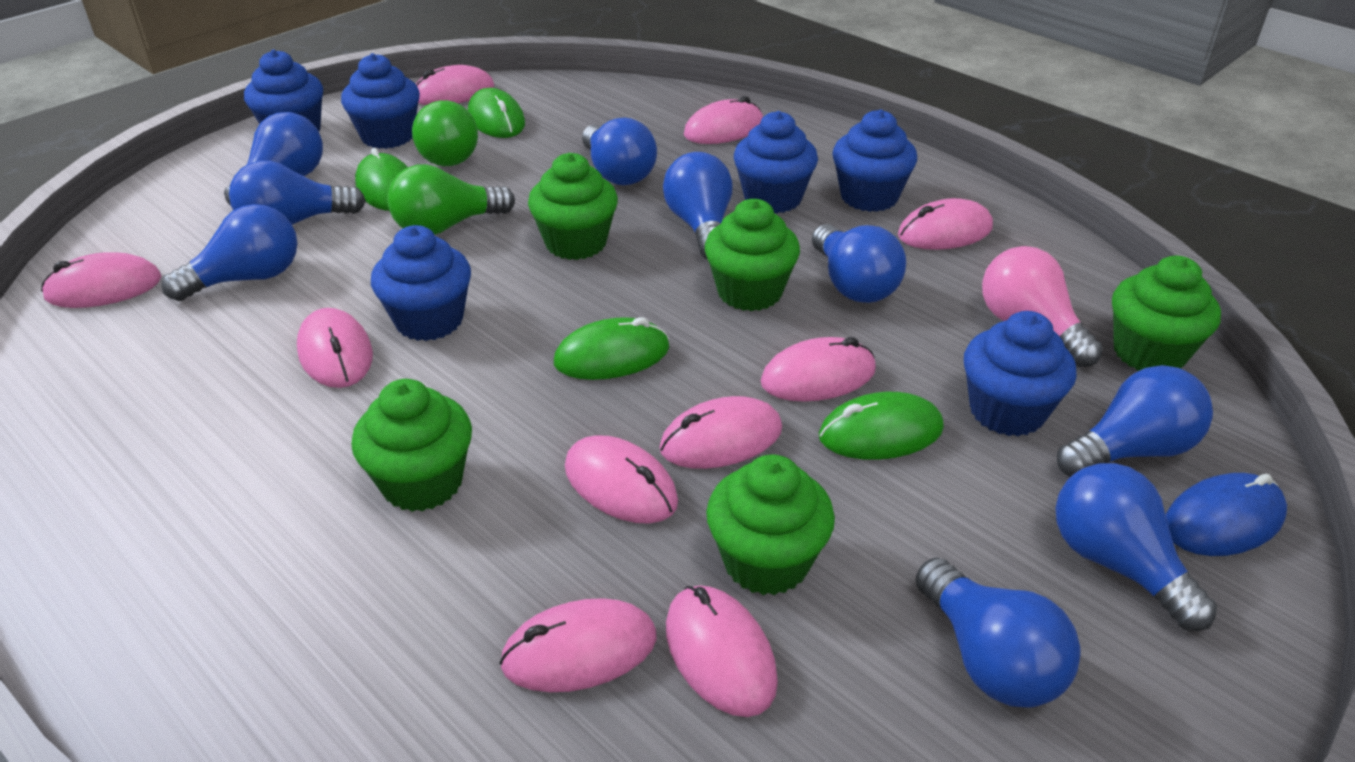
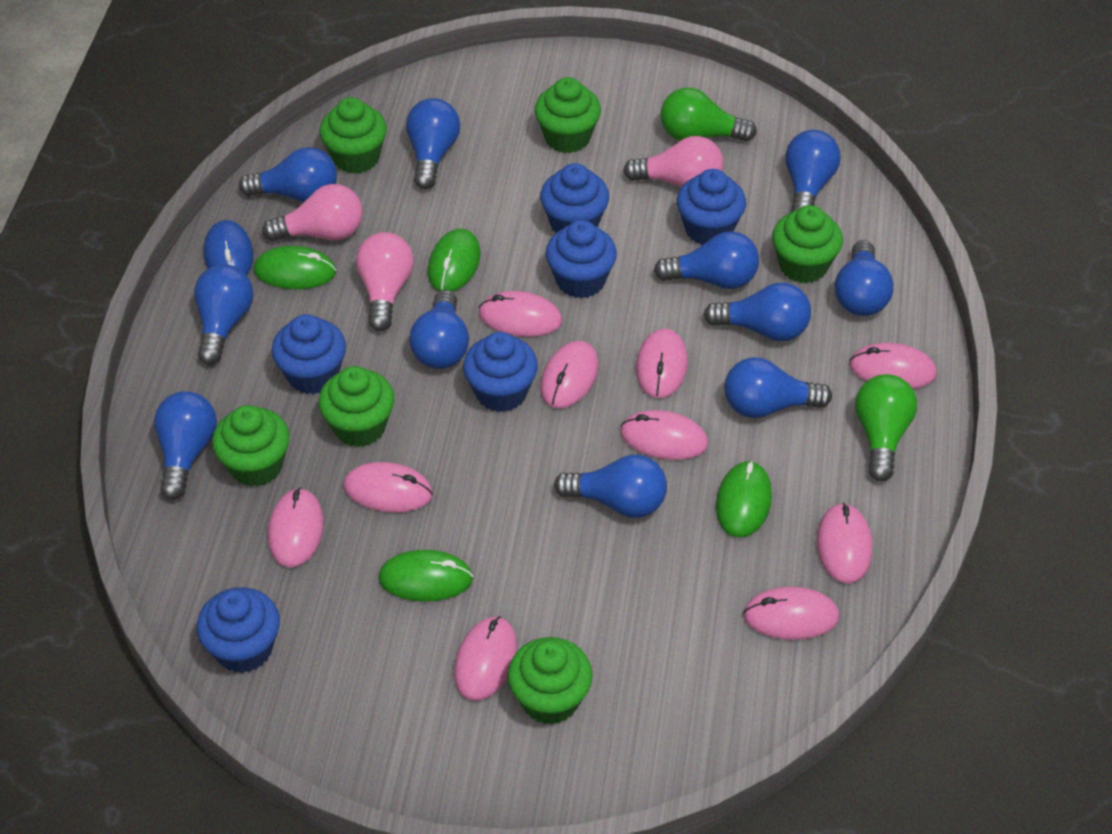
blue light bulb: 9 -> 11
green cupcake: 5 -> 6
pink light bulb: 1 -> 3

